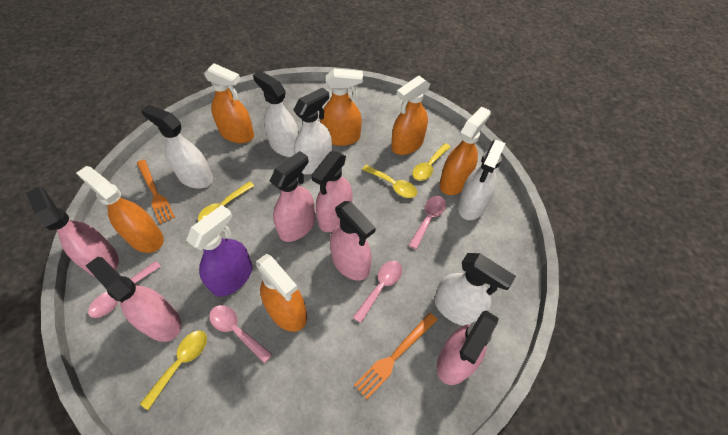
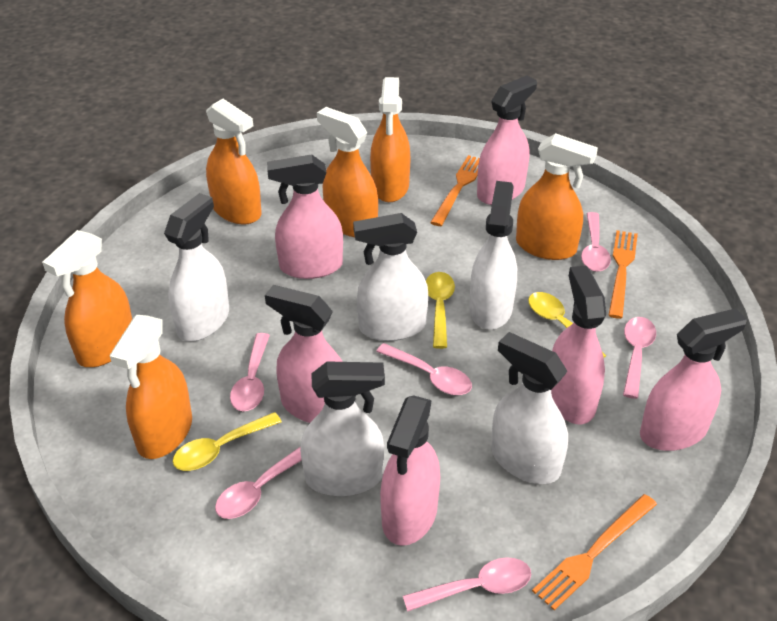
orange fork: 2 -> 3
pink spoon: 4 -> 6
purple spray bottle: 1 -> 0
yellow spoon: 4 -> 3

